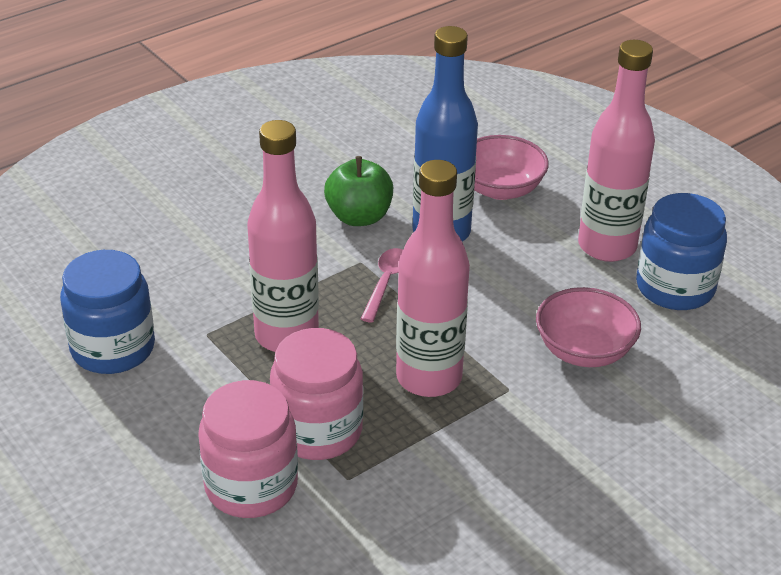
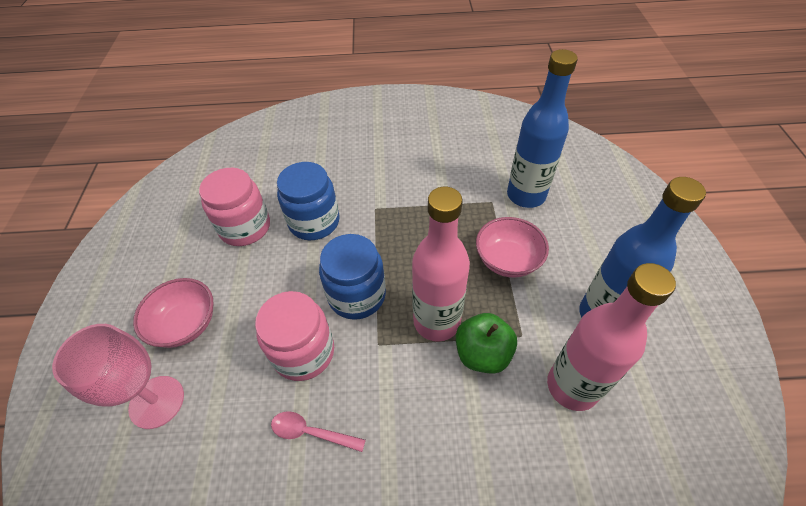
blue bottle: 1 -> 2
pink bottle: 3 -> 2
pink goblet: 0 -> 1

